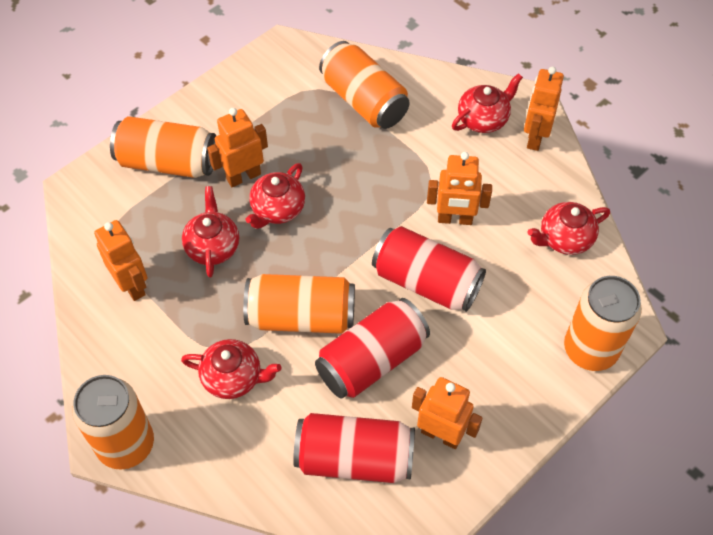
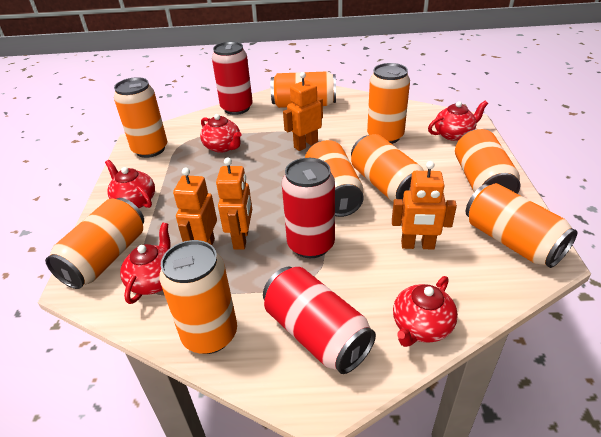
orange can: 5 -> 9
orange robot: 5 -> 4

